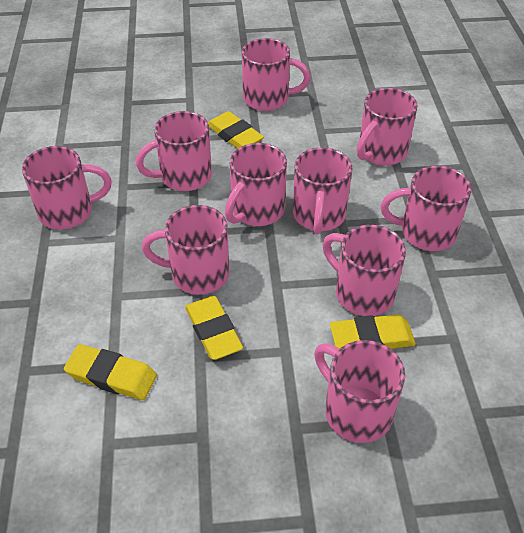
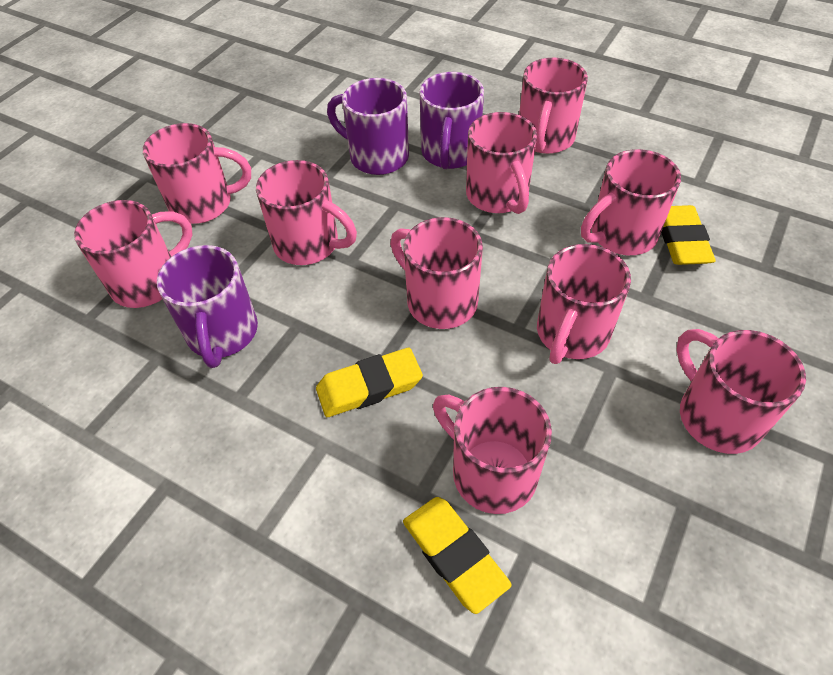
purple mug: 0 -> 3
yellow eraser: 4 -> 3

